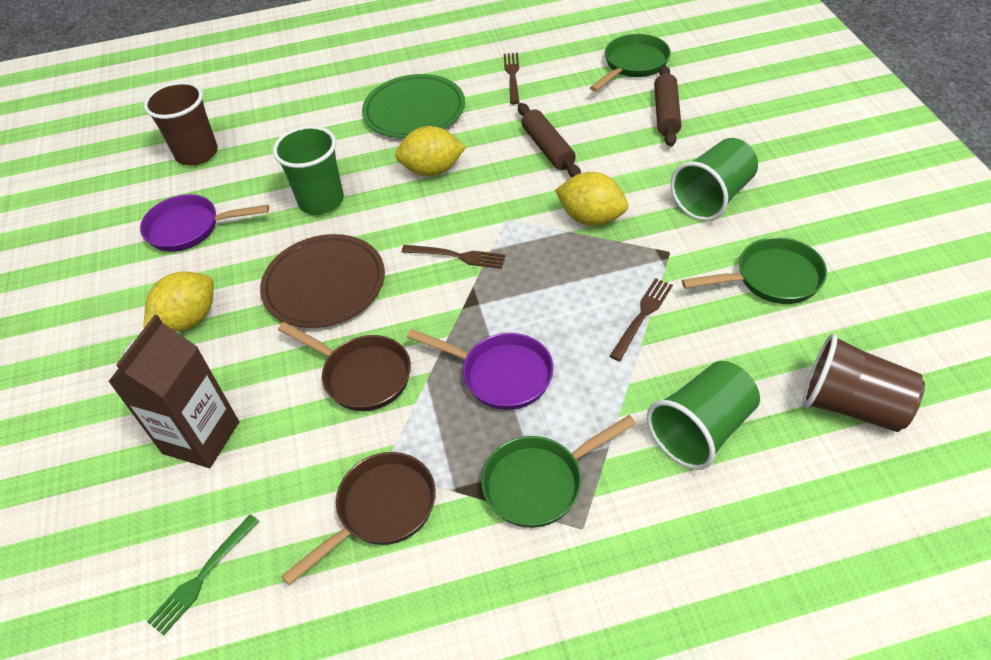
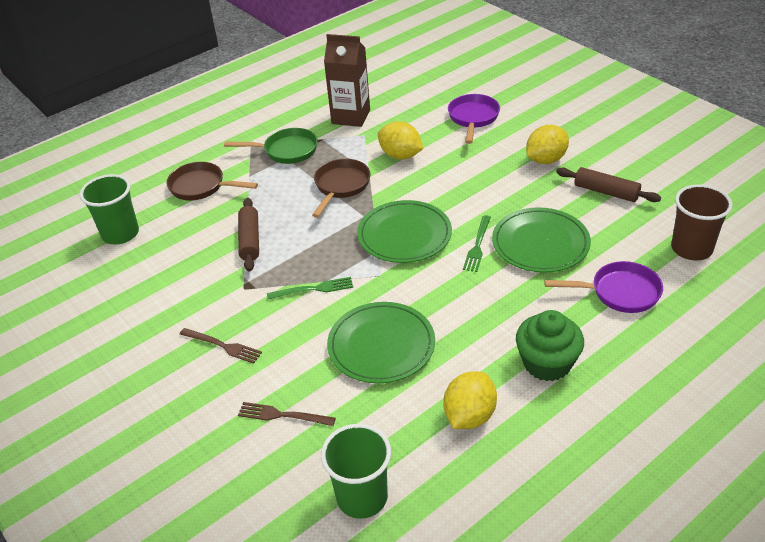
brown cup: 2 -> 1
brown fork: 3 -> 2
brown plate: 1 -> 0
green cup: 3 -> 2
green cupcake: 0 -> 1
green fork: 1 -> 2
green pan: 3 -> 1
green plate: 1 -> 3

